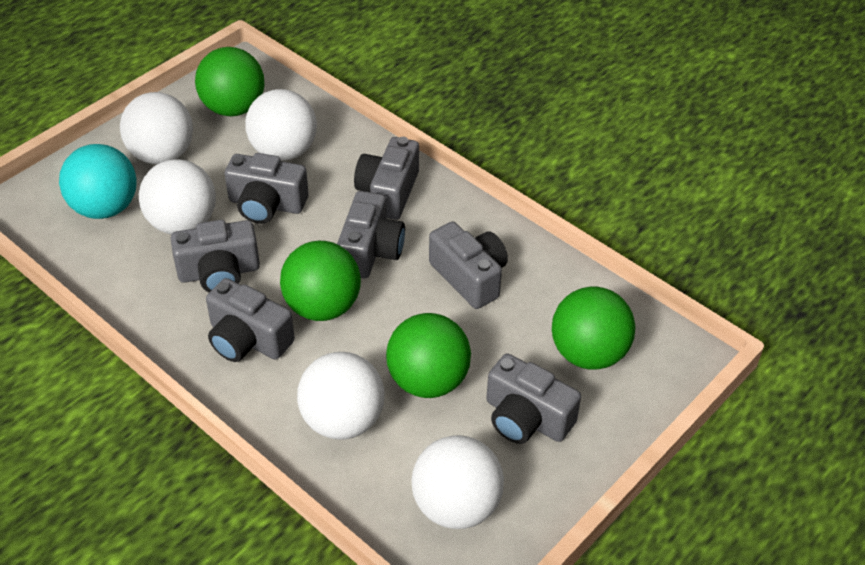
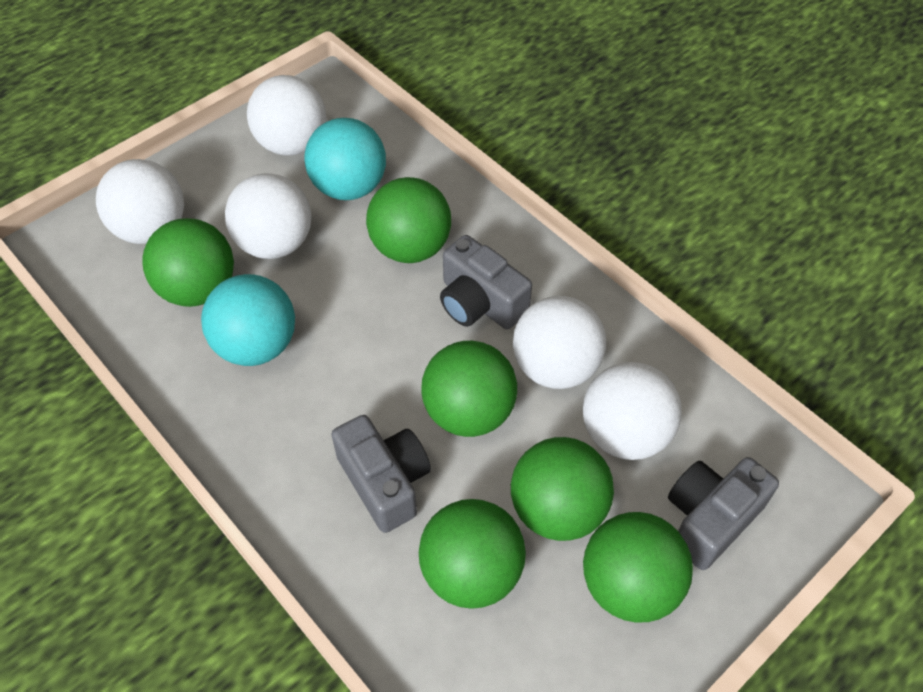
green ball: 4 -> 6
grey camera: 7 -> 3
turquoise ball: 1 -> 2

